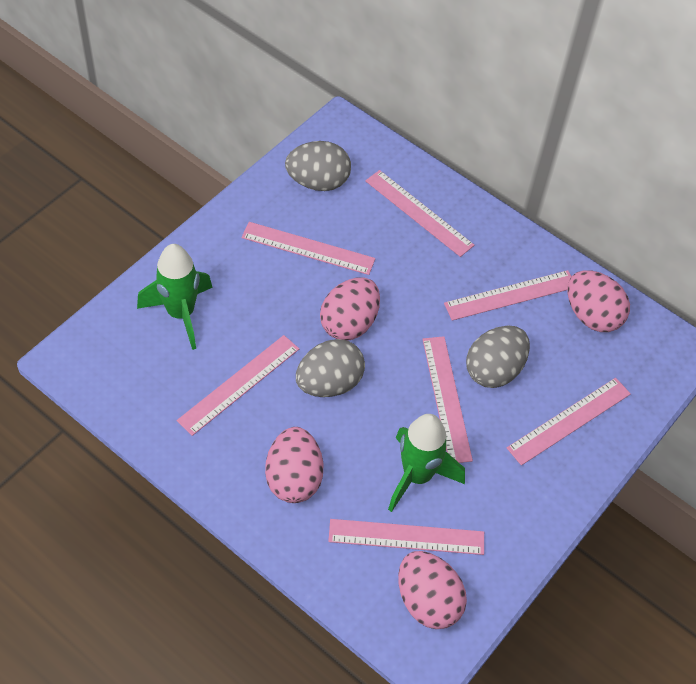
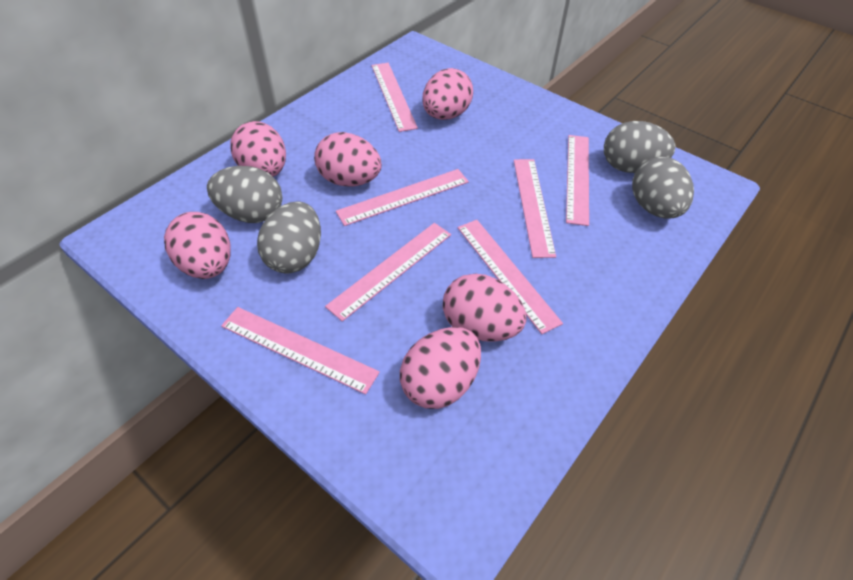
green rocket: 2 -> 0
grey egg: 3 -> 4
pink egg: 4 -> 6

